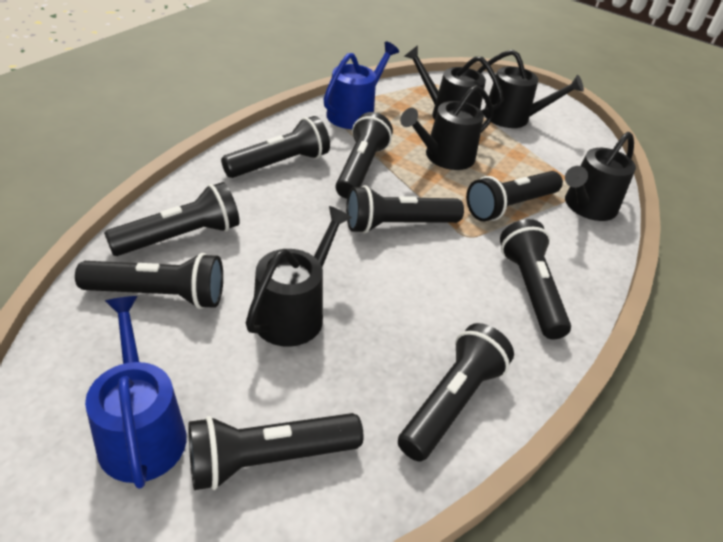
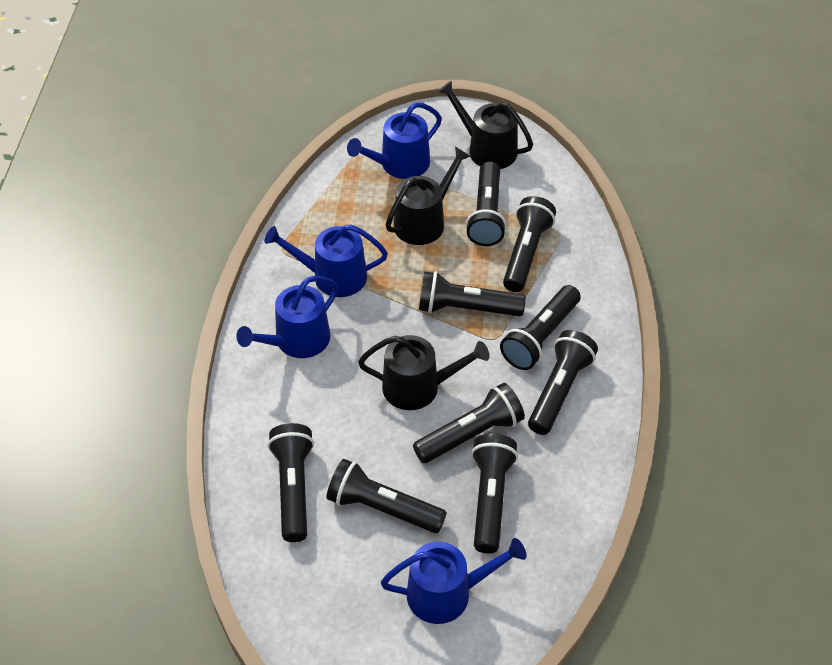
black watering can: 5 -> 3
blue watering can: 2 -> 4

